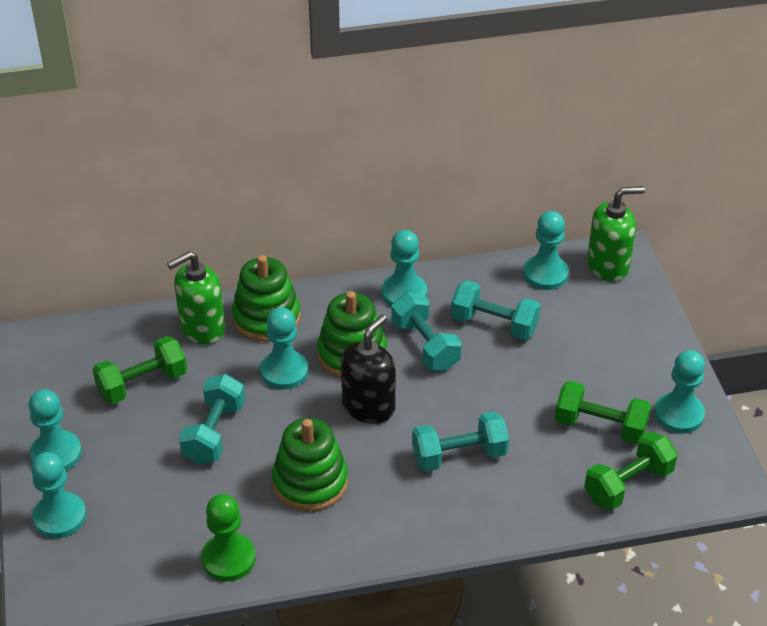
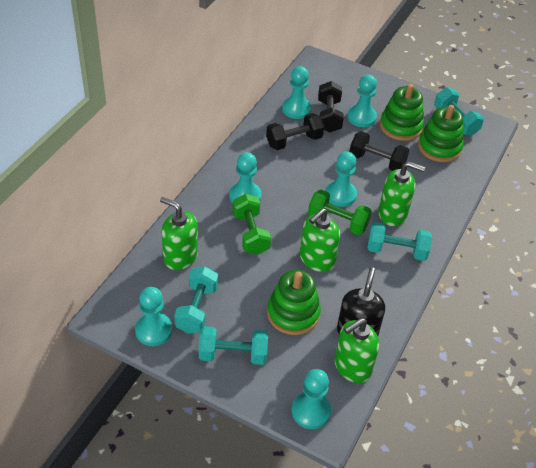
black dumbbell: 0 -> 3
green dumbbell: 3 -> 2
green pawn: 1 -> 0
green soap dispenser: 2 -> 4

